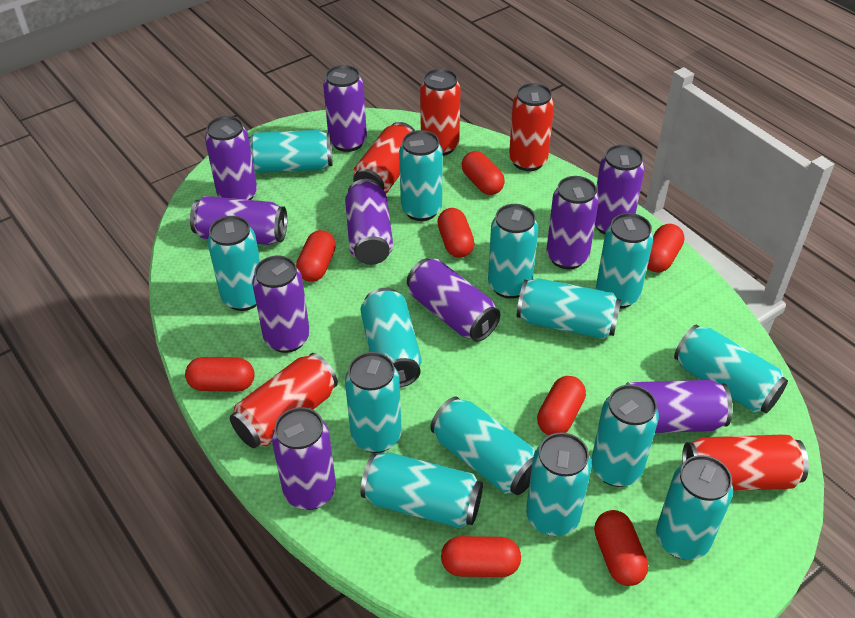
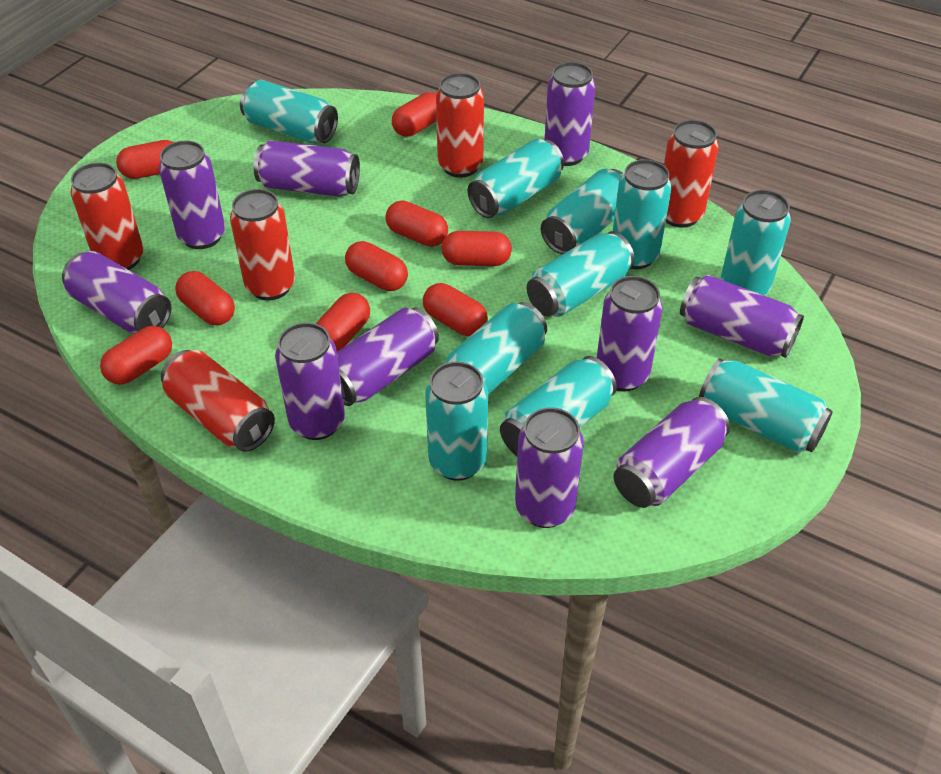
red capsule: 8 -> 9
turquoise can: 14 -> 10

